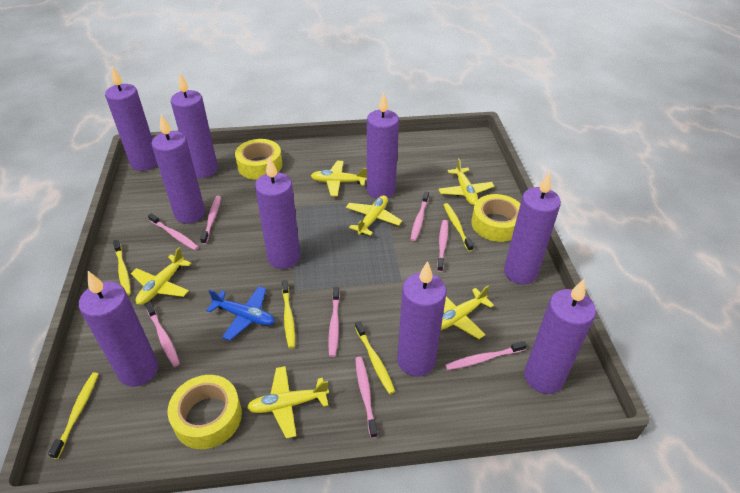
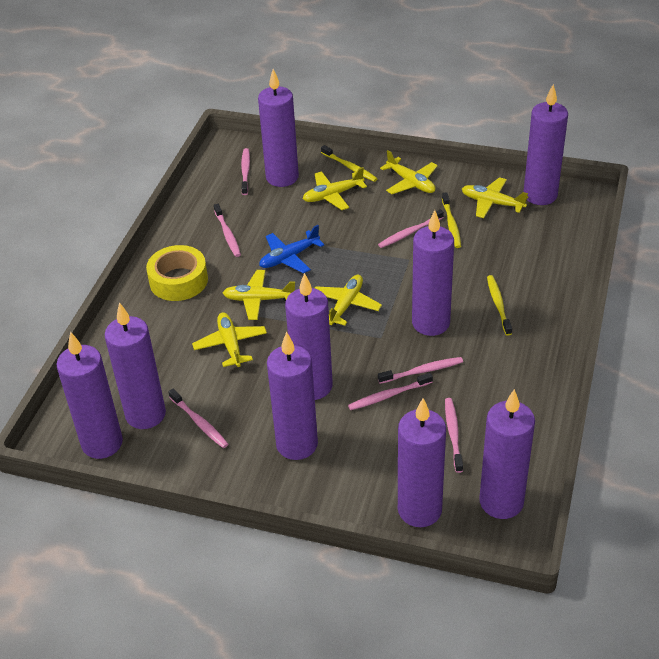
pink toothbrush: 8 -> 7
yellow tape: 3 -> 1
yellow toothbrush: 5 -> 3

